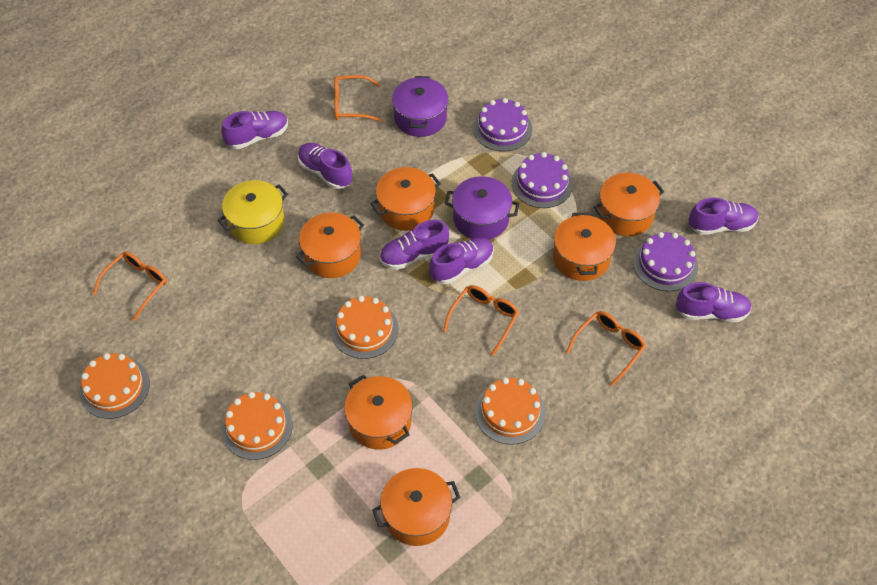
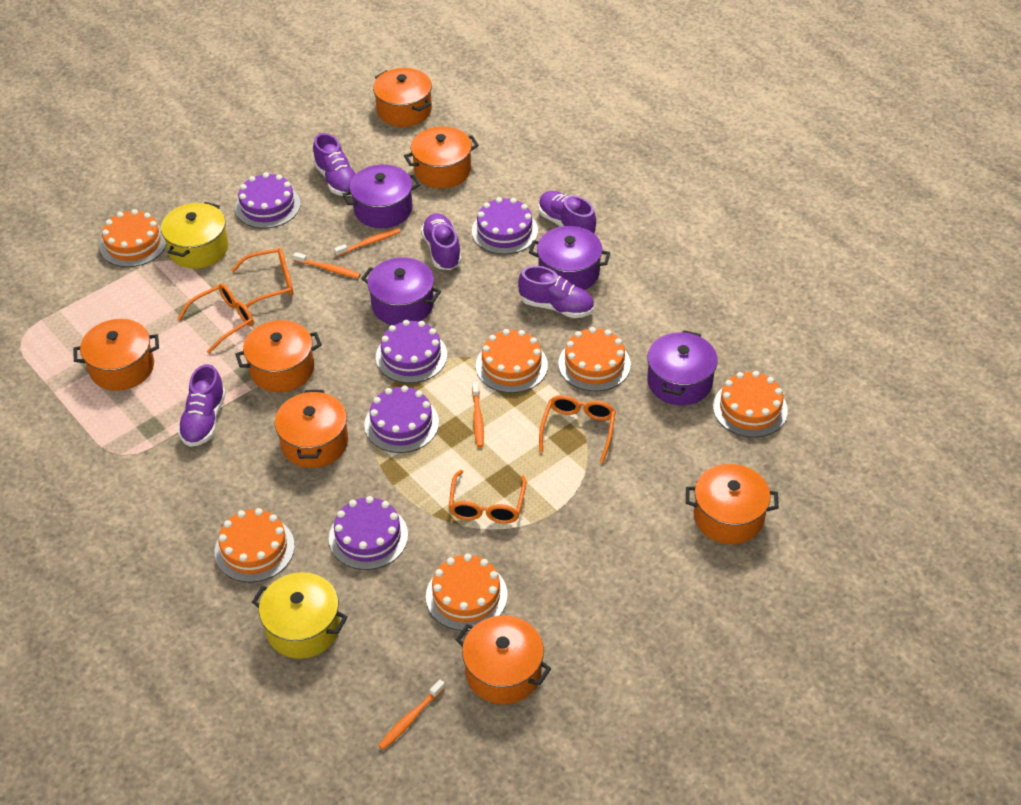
orange cake: 4 -> 6
orange pot: 6 -> 7
orange toothbrush: 0 -> 4
purple cake: 3 -> 5
purple pot: 2 -> 4
purple shoe: 6 -> 5
yellow pot: 1 -> 2

